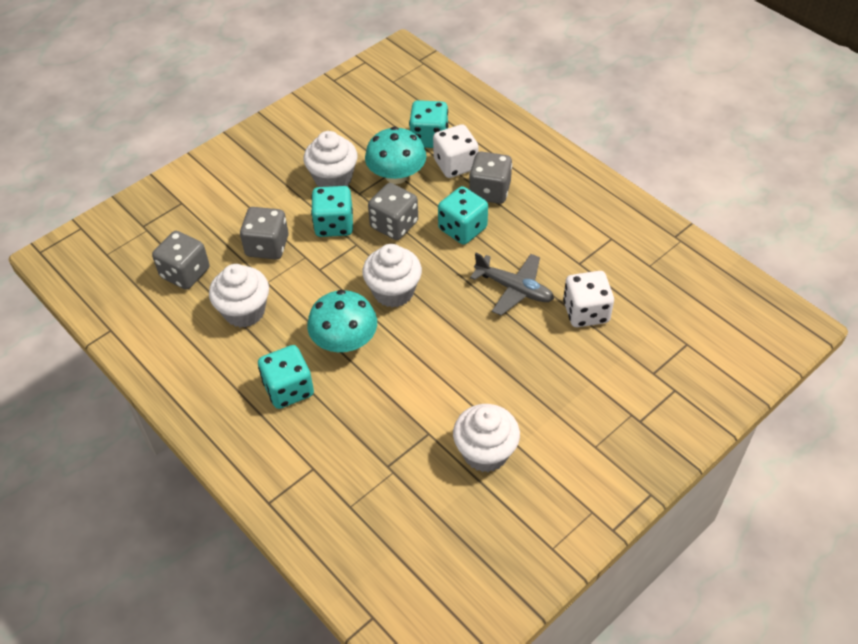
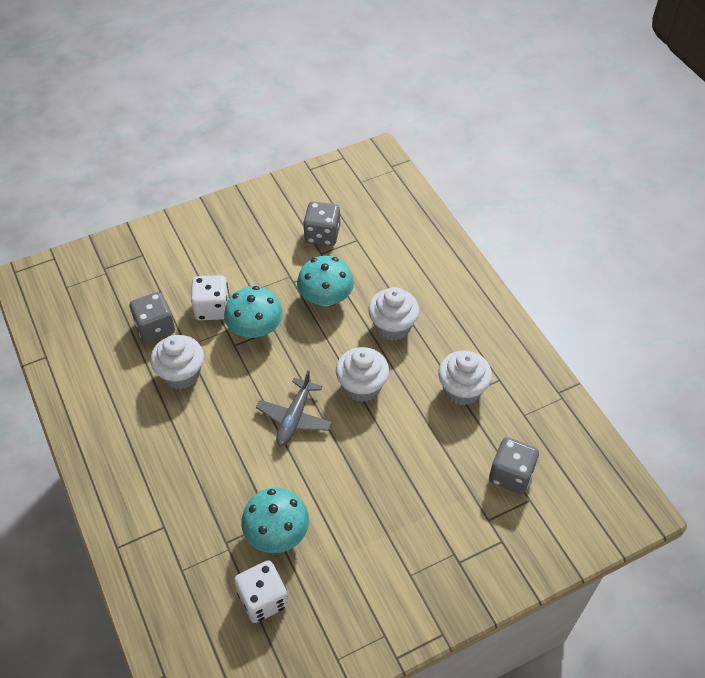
grey dice: 4 -> 3
turquoise dice: 4 -> 0
turquoise mushroom: 2 -> 3

